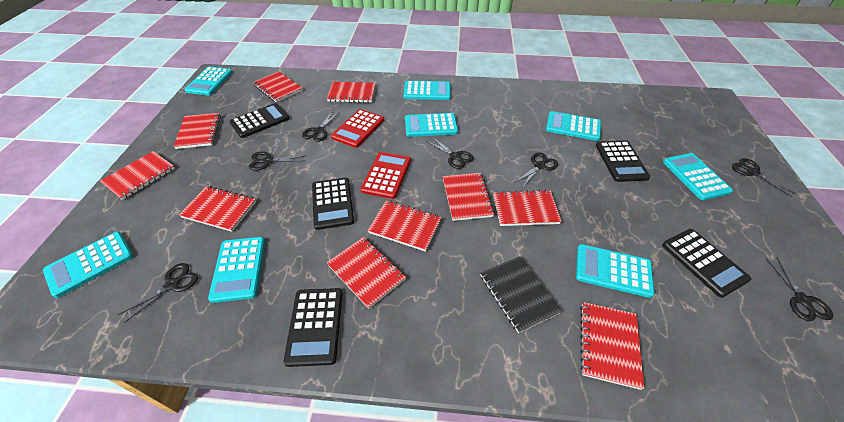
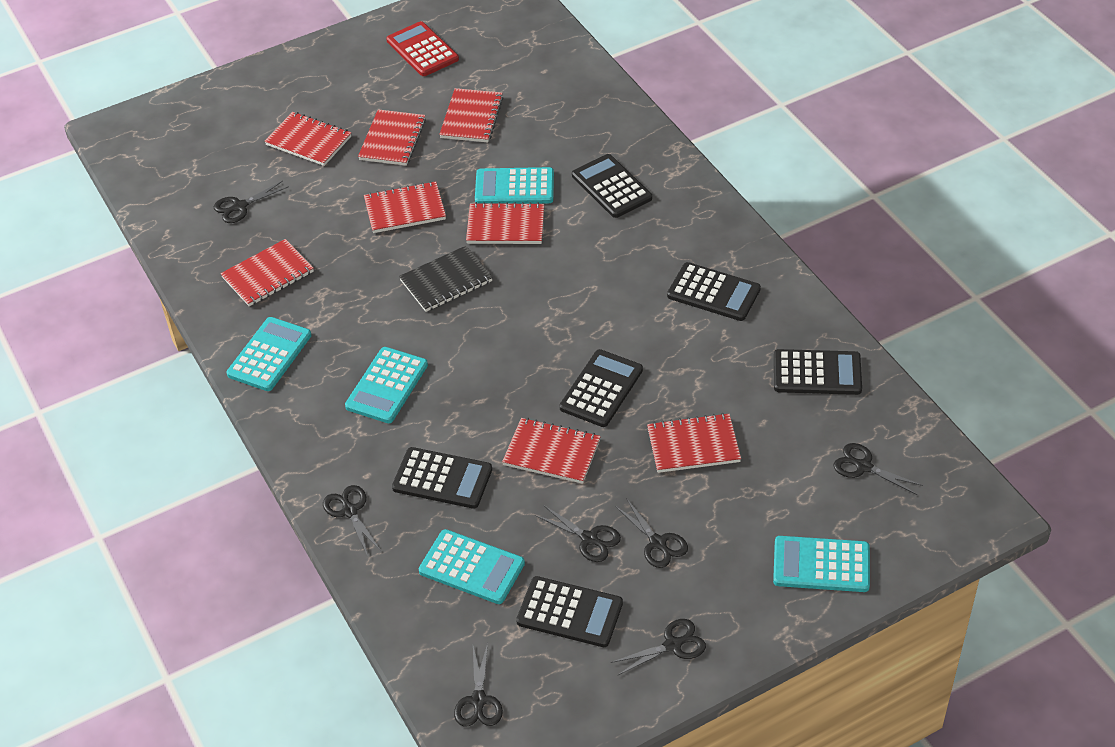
black calculator: 5 -> 6
red calculator: 2 -> 1
red notebook: 10 -> 8
turquoise calculator: 8 -> 5

